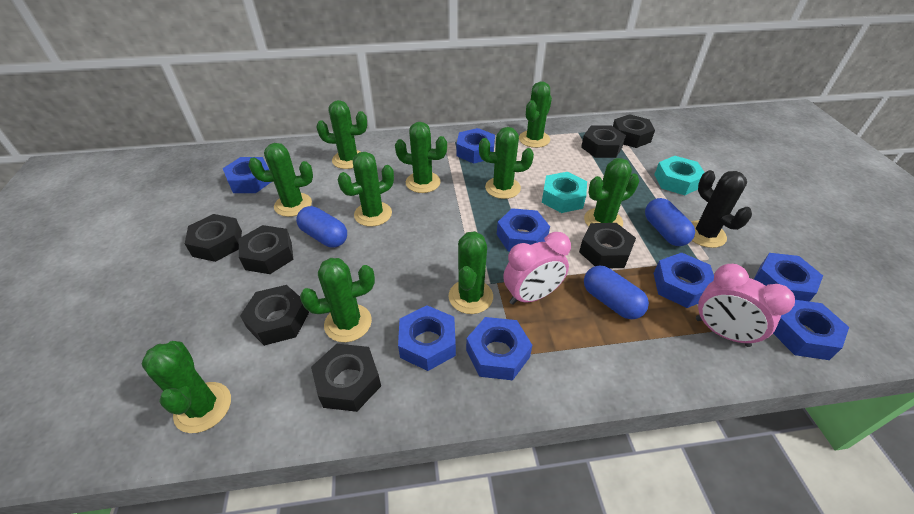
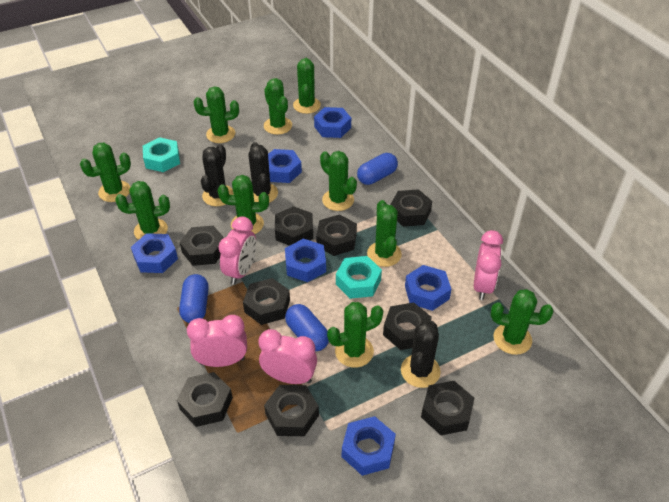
black cactus: 1 -> 3
black nut: 7 -> 9
blue nut: 8 -> 6
pink clock: 2 -> 4

